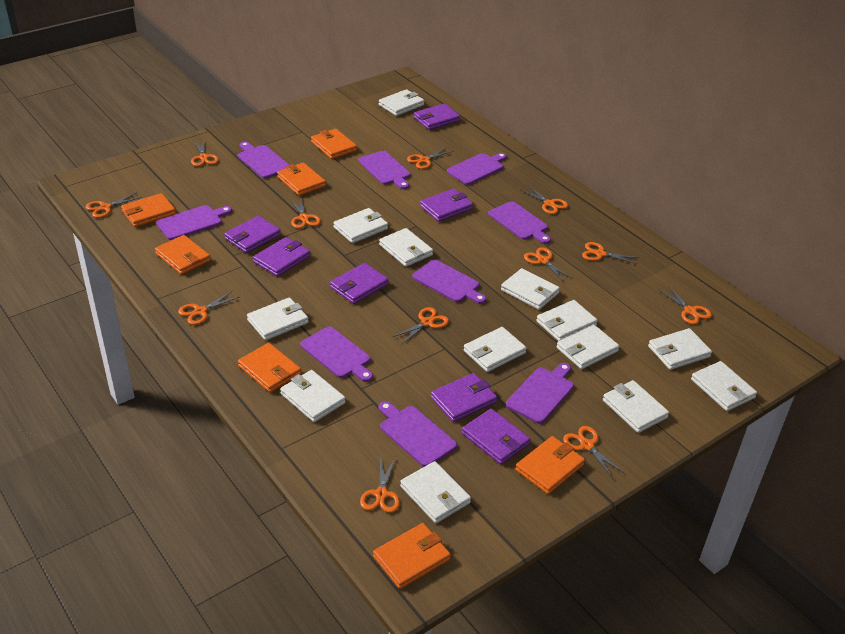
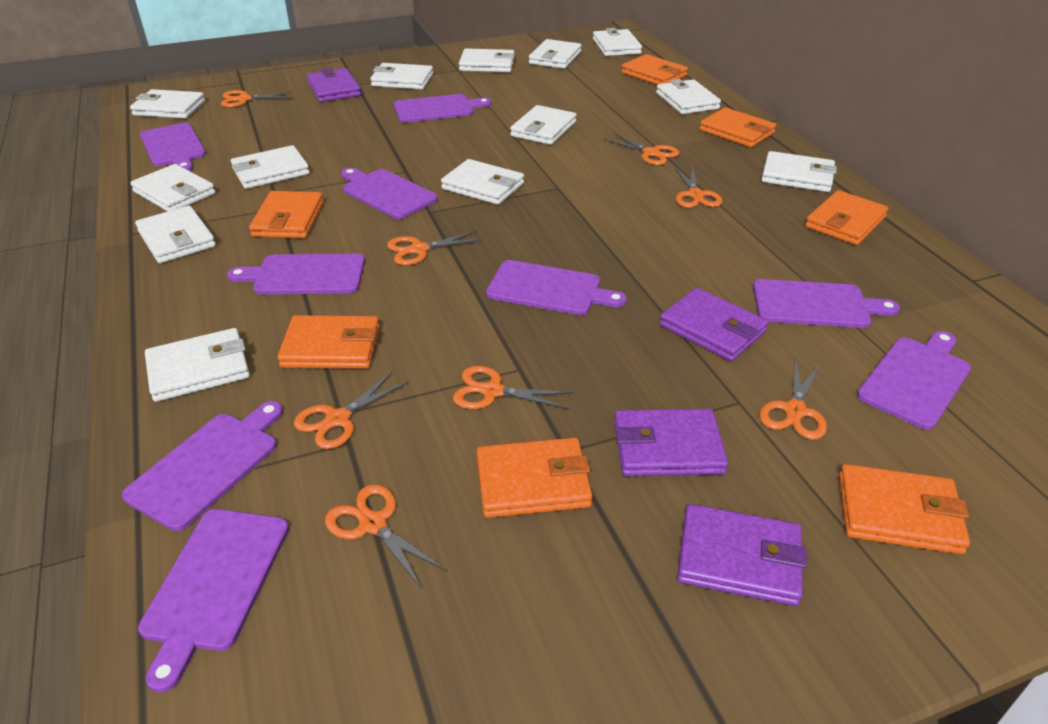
orange scissors: 12 -> 8
purple wallet: 7 -> 4

